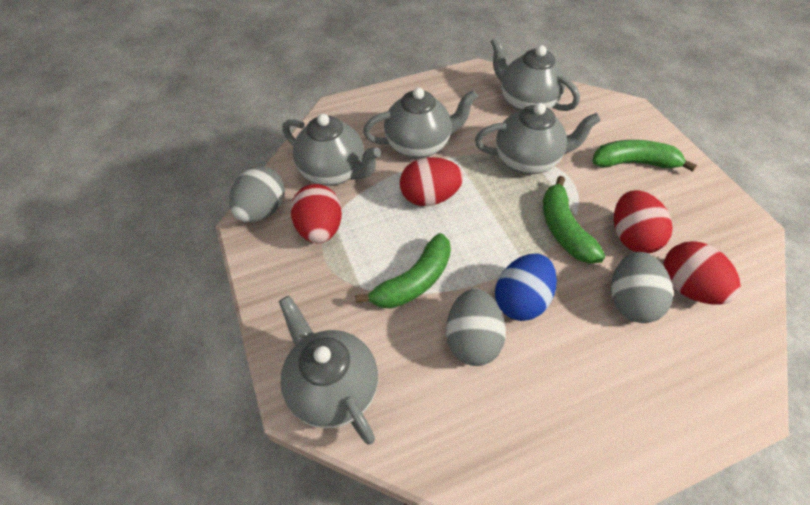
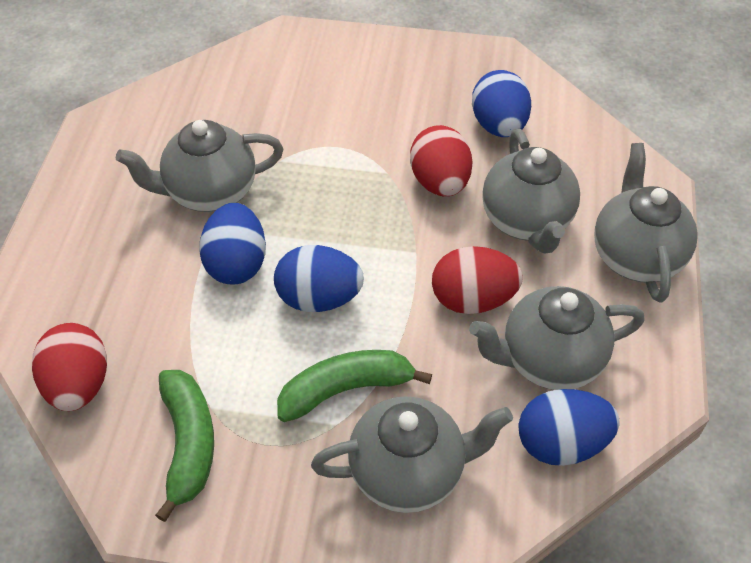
blue egg: 1 -> 4
green banana: 3 -> 2
grey egg: 3 -> 0
red egg: 4 -> 3

